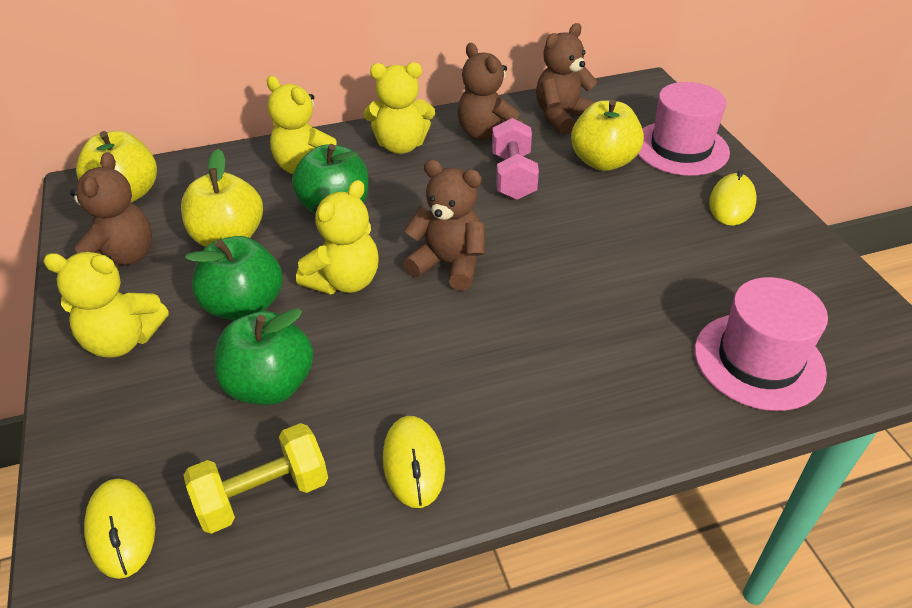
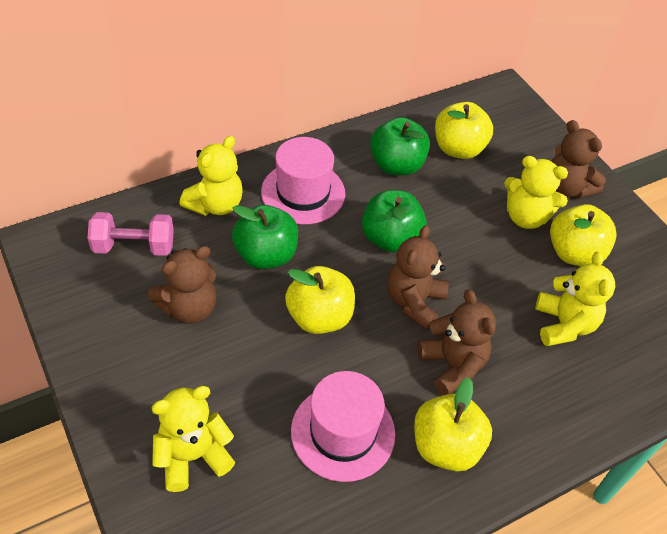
yellow apple: 3 -> 4
yellow dumbbell: 1 -> 0
yellow mouse: 3 -> 0

